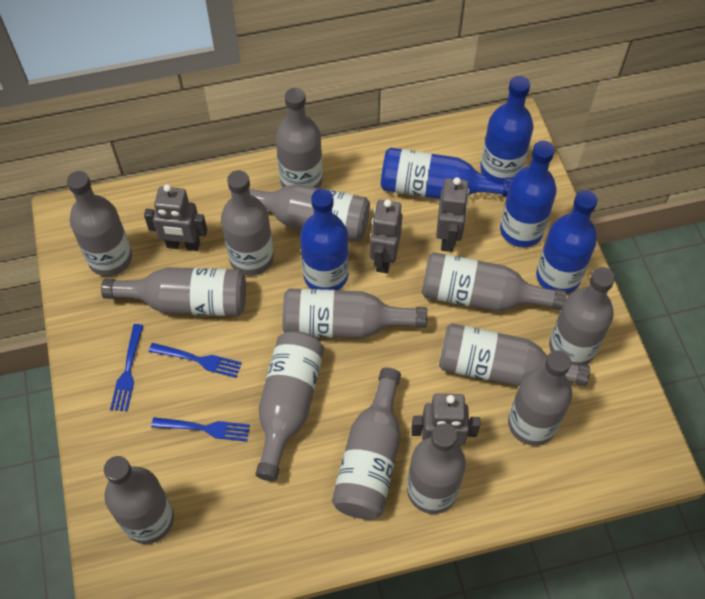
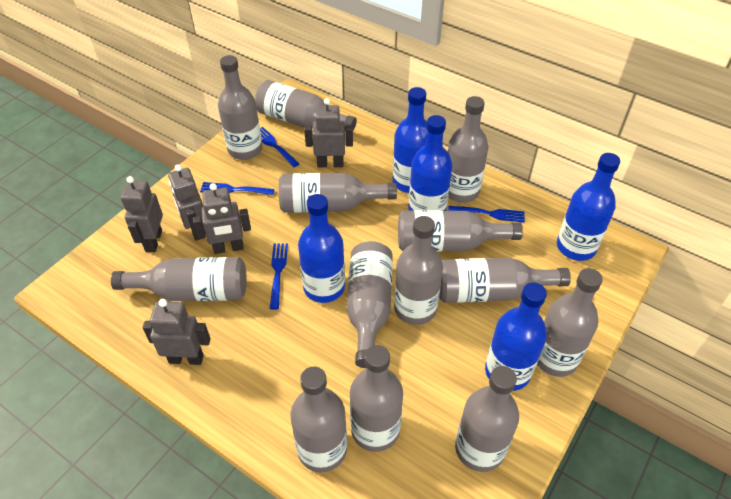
blue fork: 3 -> 4
grey bottle: 14 -> 13
grey robot: 4 -> 5

